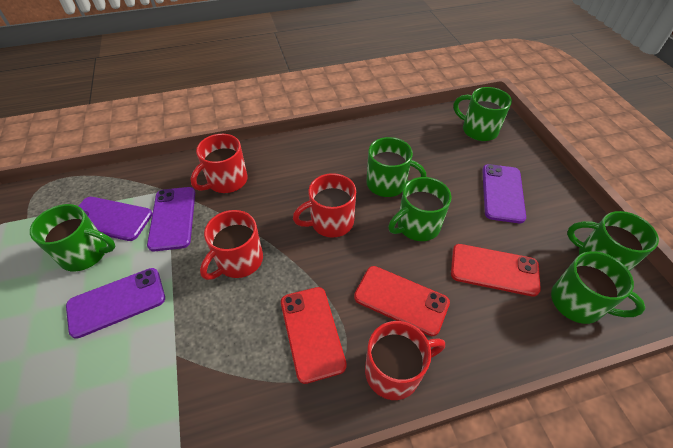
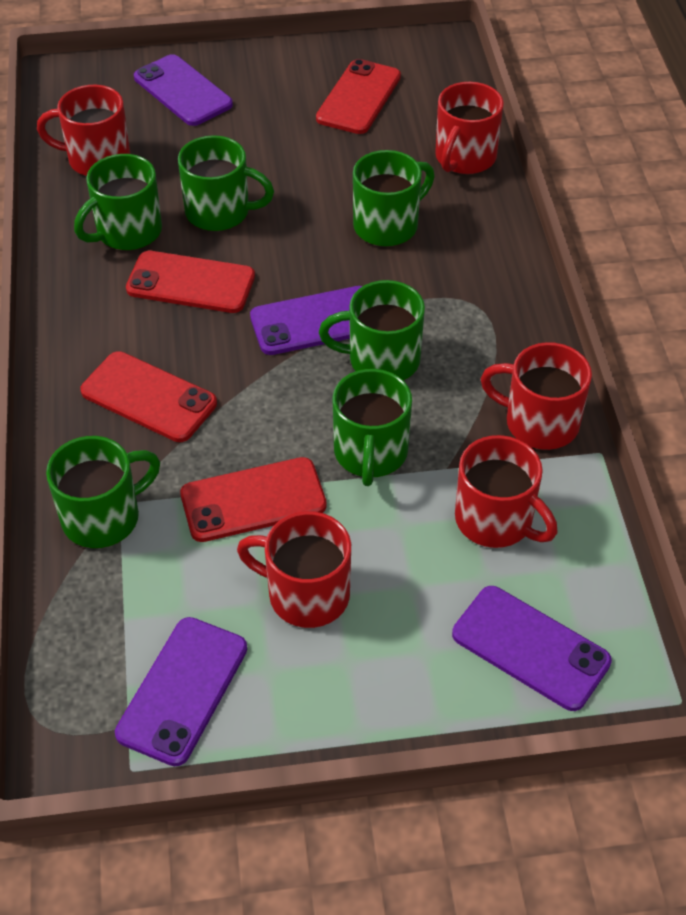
red mug: 4 -> 5
red phone: 3 -> 4

